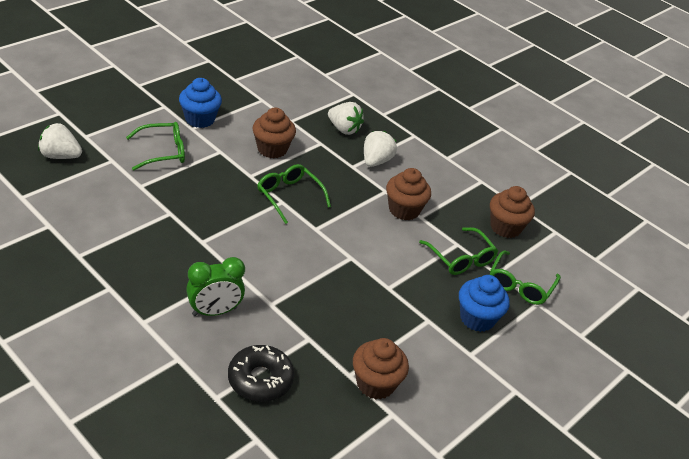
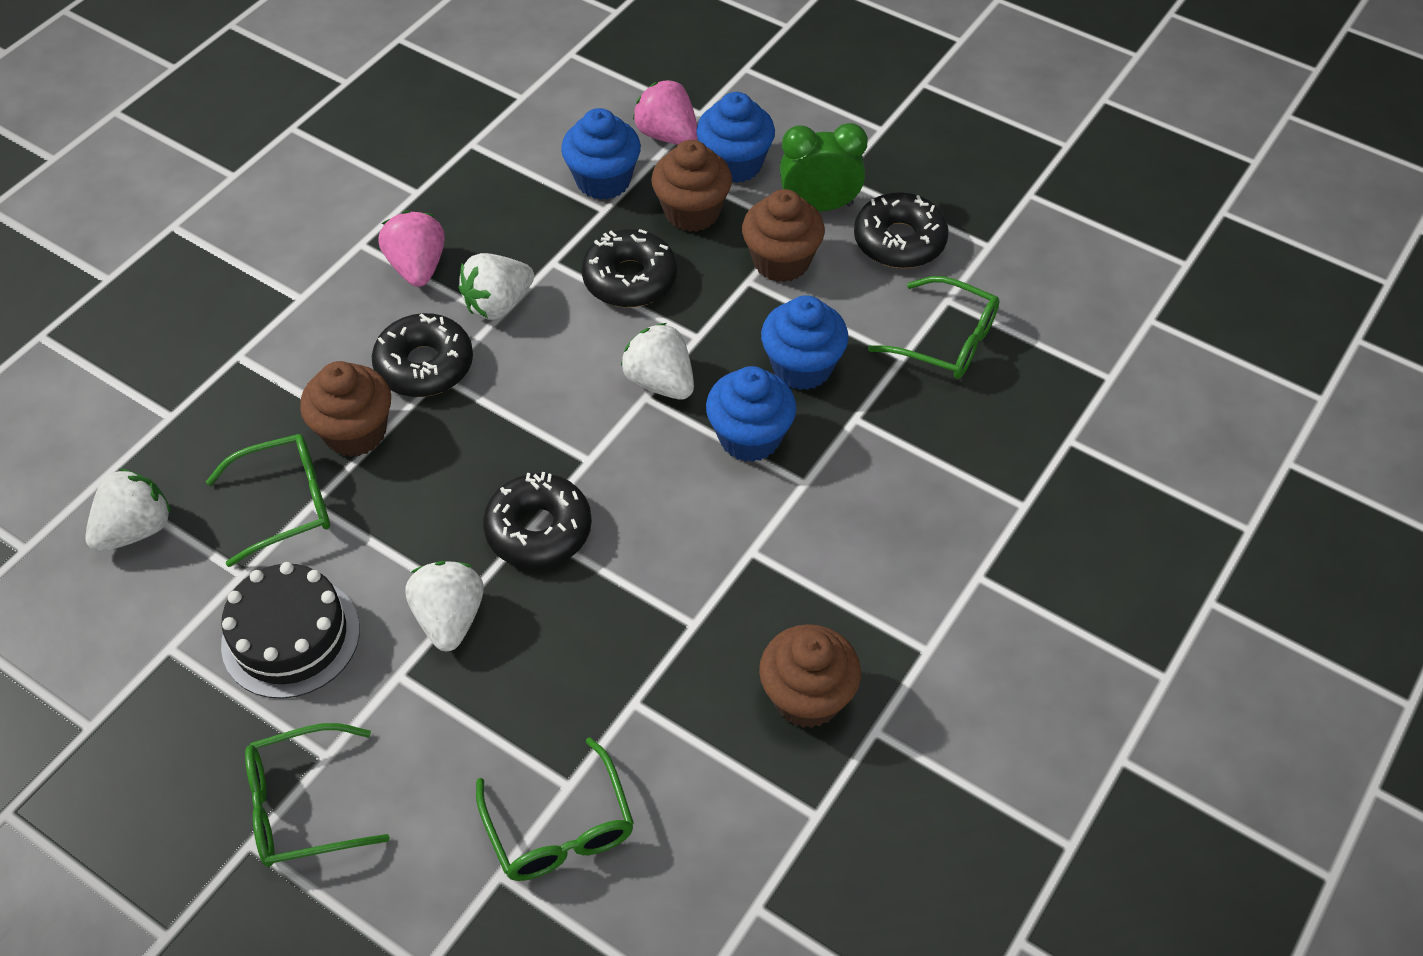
black cake: 0 -> 1
black donut: 1 -> 4
blue cupcake: 2 -> 4
pink strawberry: 0 -> 2
white strawberry: 3 -> 4

